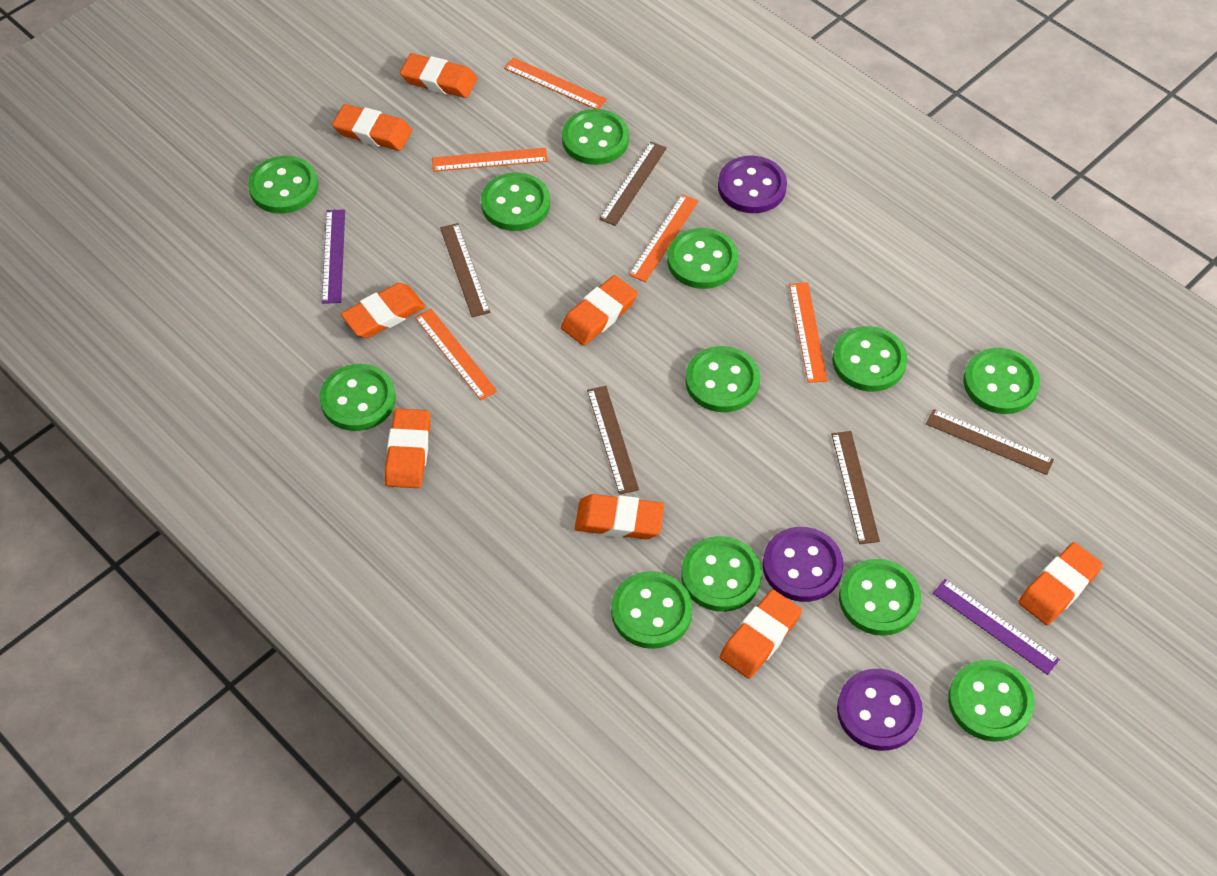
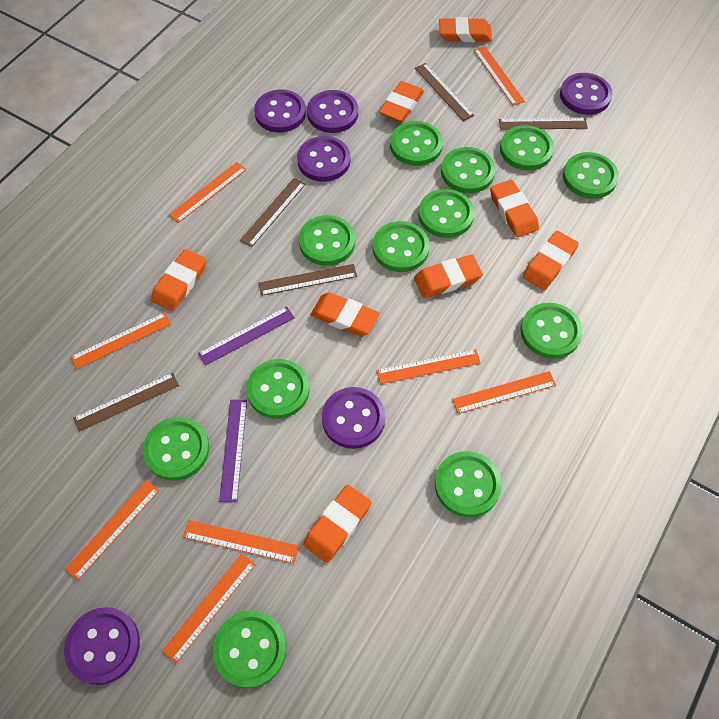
orange ruler: 5 -> 8
purple button: 3 -> 6

